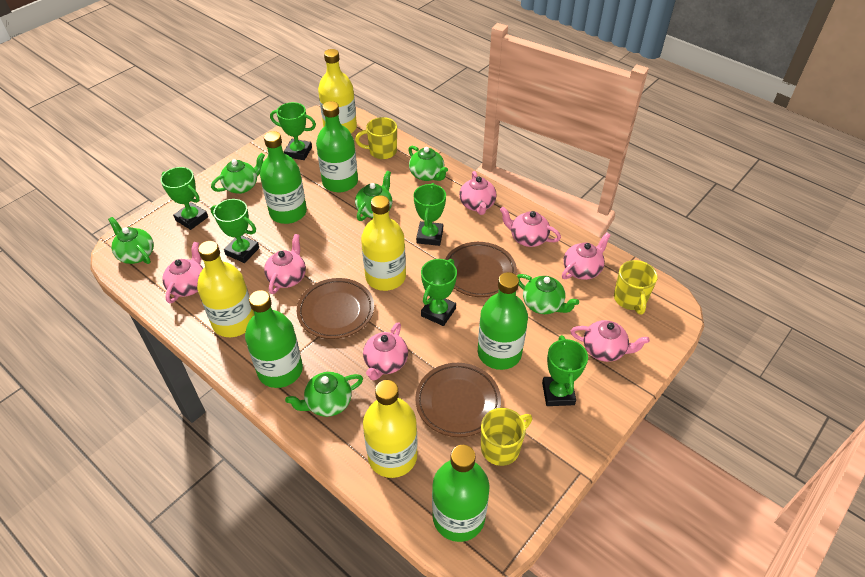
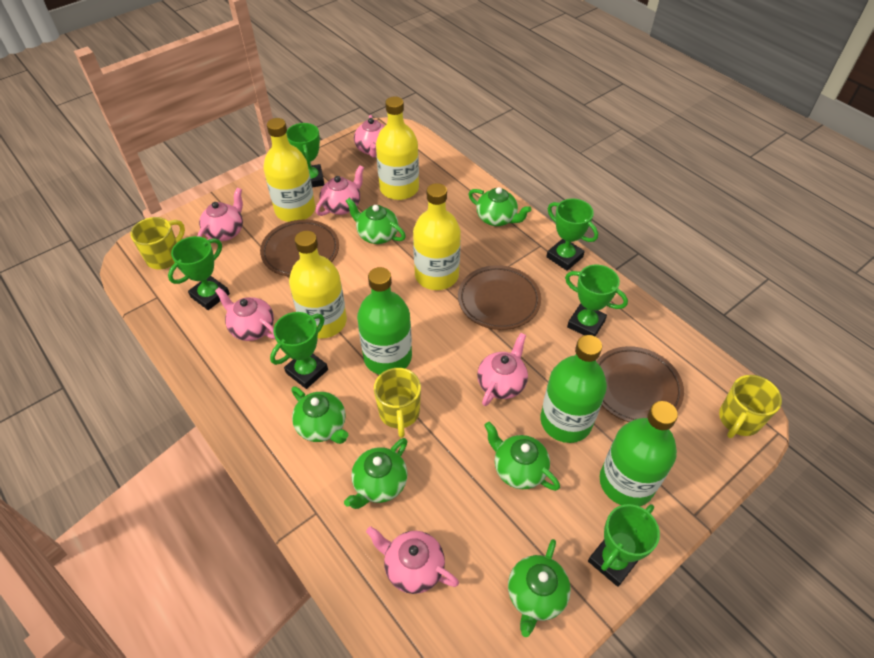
green bottle: 5 -> 3
pink teapot: 7 -> 6

